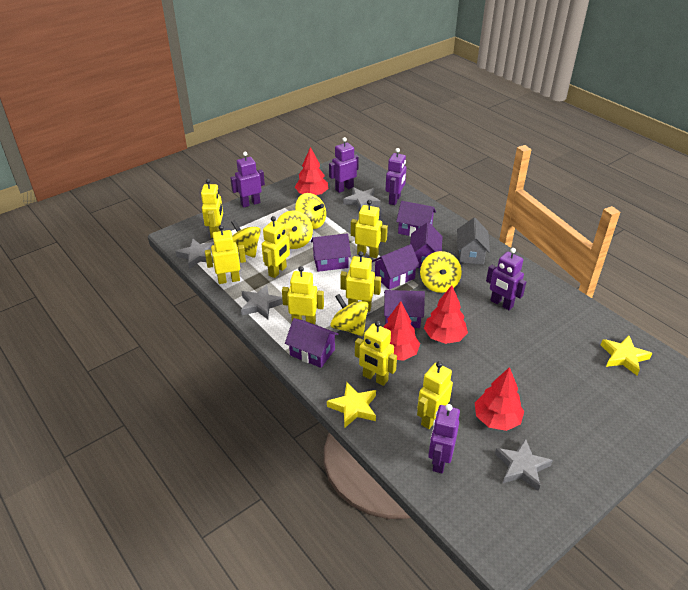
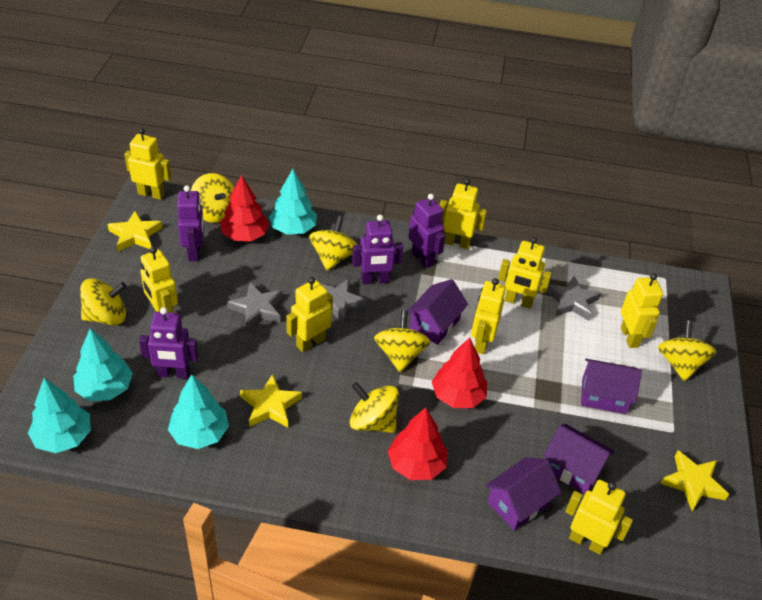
grey house: 1 -> 0
grey star: 4 -> 3
purple house: 6 -> 4
purple robot: 5 -> 4
red tree: 4 -> 3
turquoise tree: 0 -> 4
yellow spinning top: 5 -> 6
yellow star: 2 -> 3

